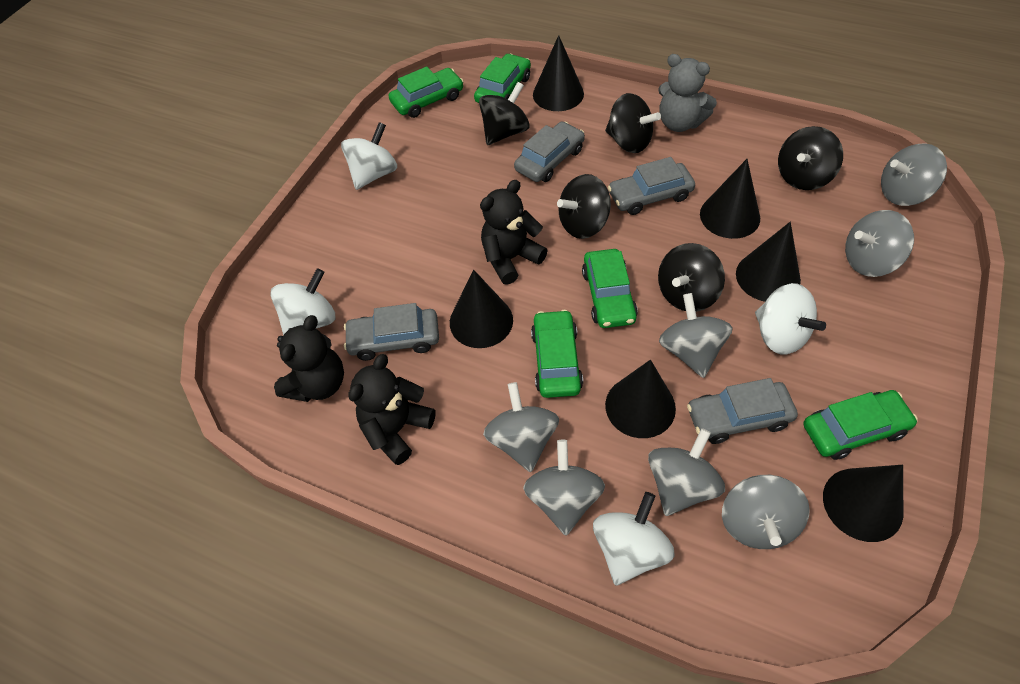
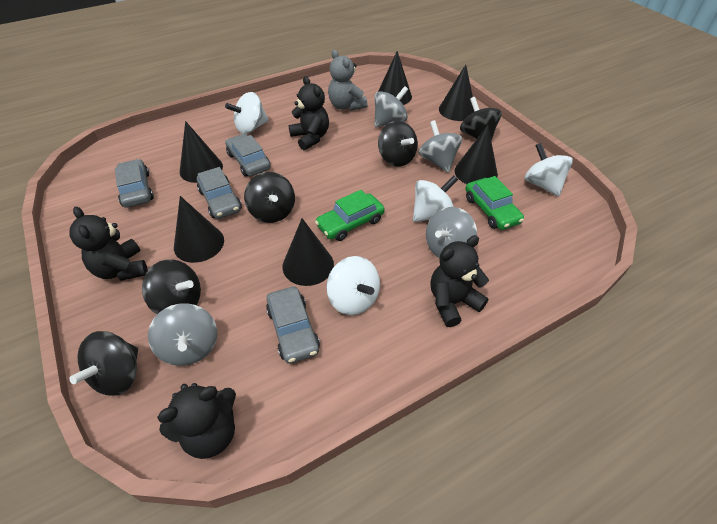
black teddy bear: 3 -> 4
green car: 5 -> 2
grey spinning top: 7 -> 4

